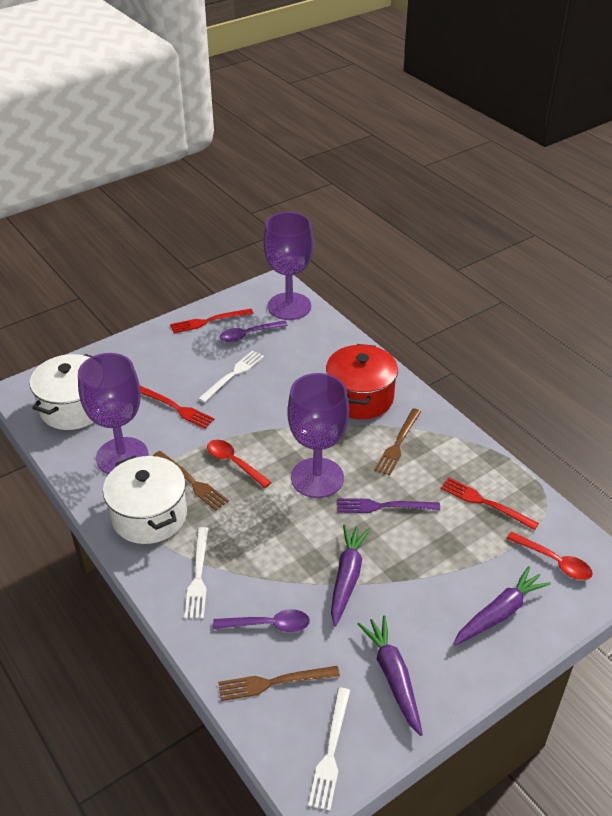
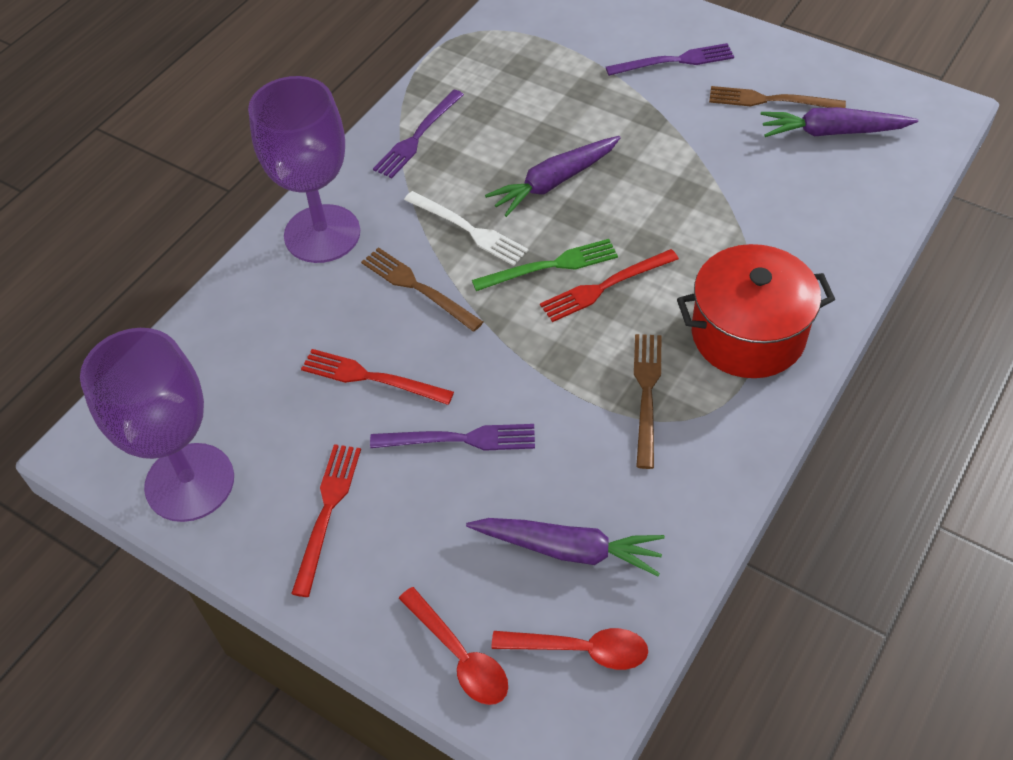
green fork: 0 -> 1
purple fork: 1 -> 3
purple goblet: 3 -> 2
purple spoon: 2 -> 0
white fork: 3 -> 1
white pot: 2 -> 0

